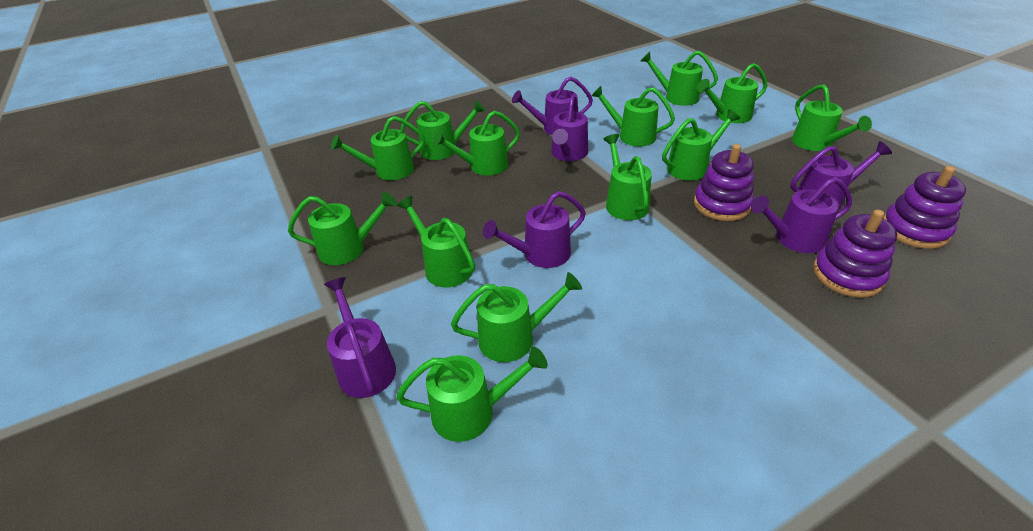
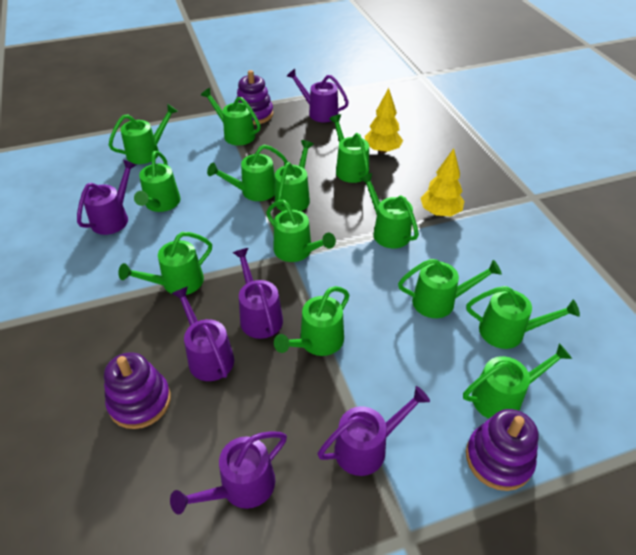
yellow tree: 0 -> 2

